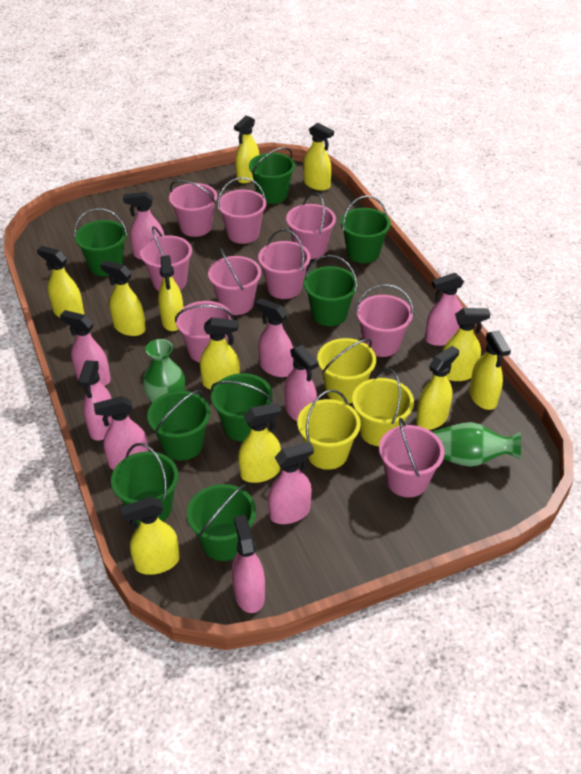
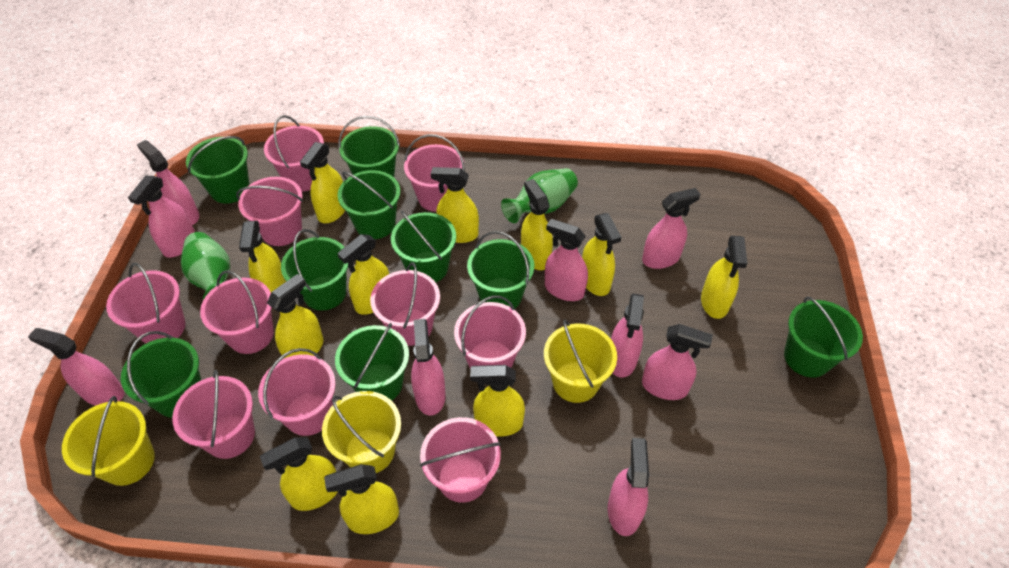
green bucket: 8 -> 9
pink bucket: 9 -> 10

